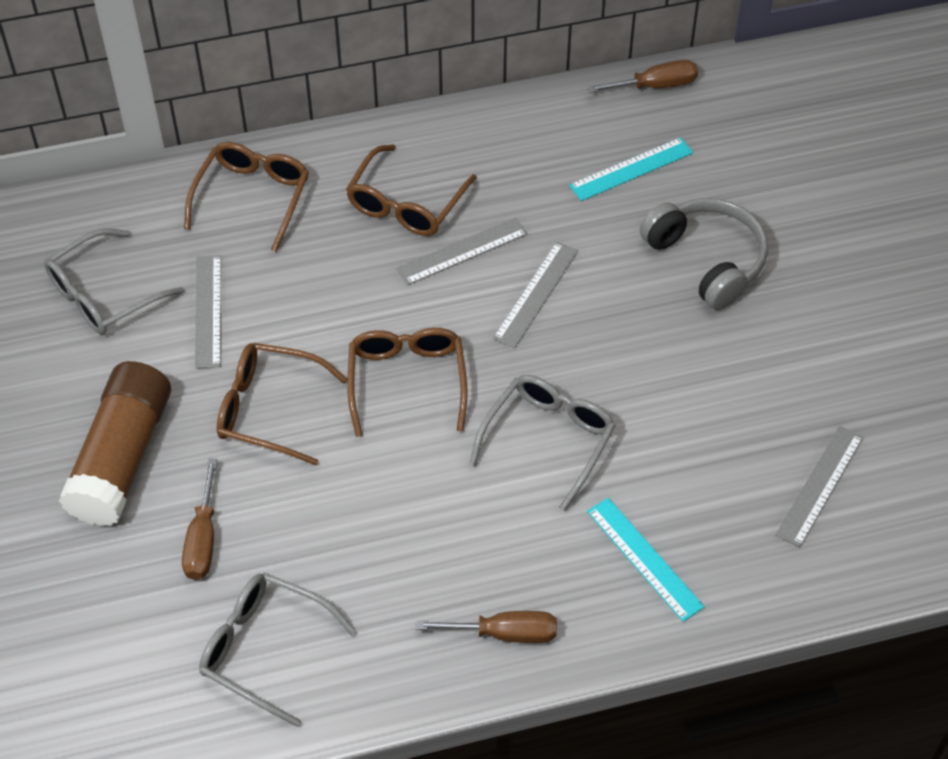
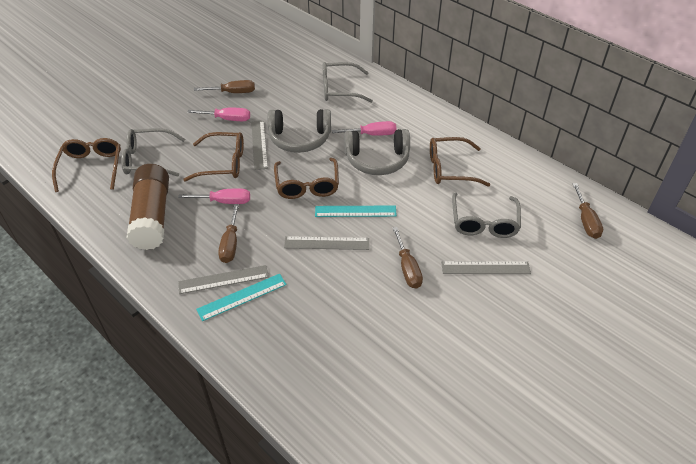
brown screwdriver: 3 -> 4
grey headphones: 1 -> 2
pink screwdriver: 0 -> 3

